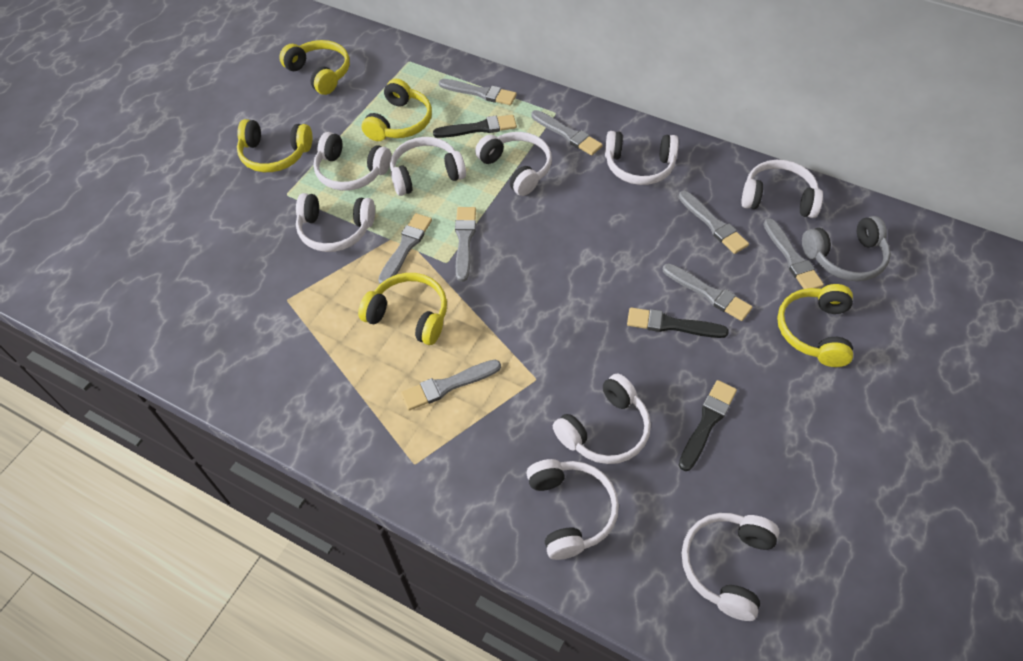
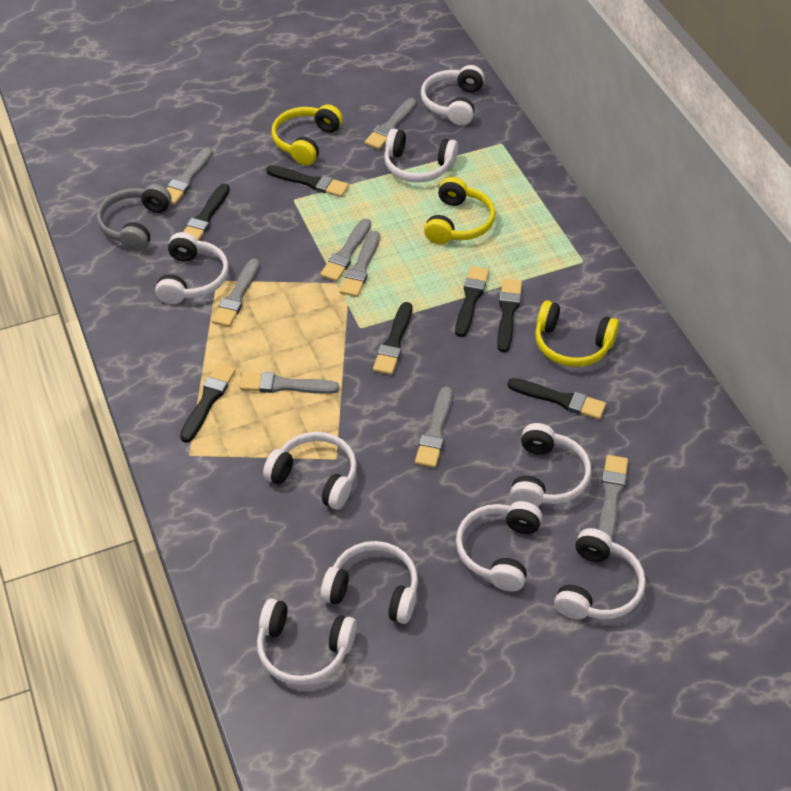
black brush: 3 -> 7
yellow headphones: 5 -> 3

